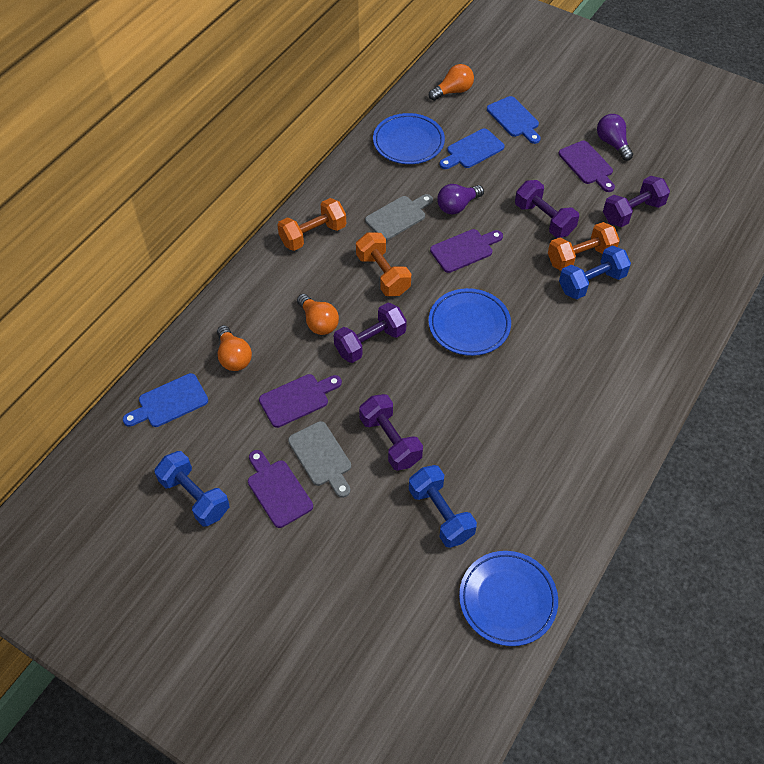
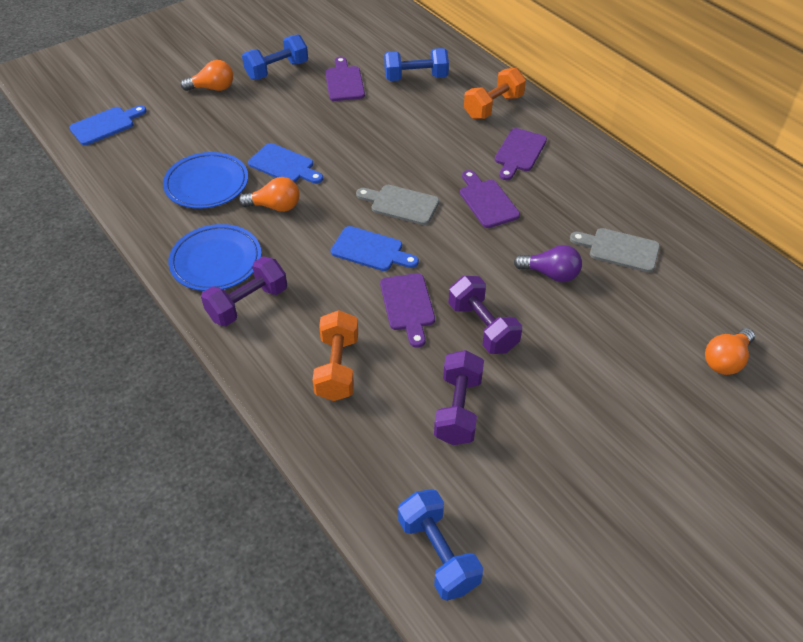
blue plate: 3 -> 2
orange dumbbell: 3 -> 2
purple dumbbell: 4 -> 3
purple light bulb: 2 -> 1

